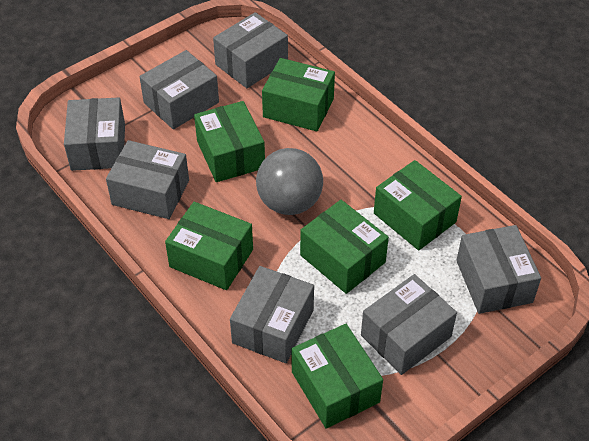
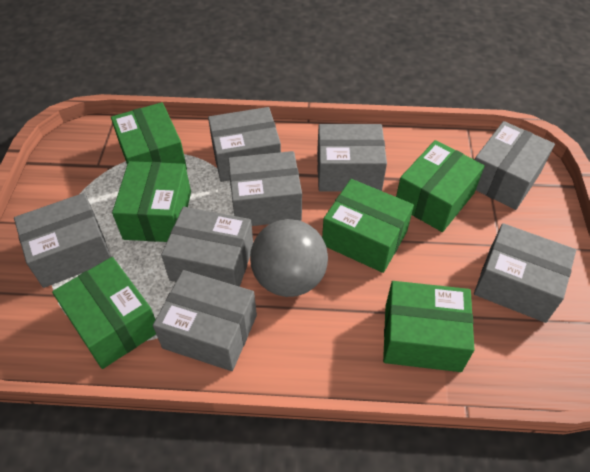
grey box: 7 -> 8

